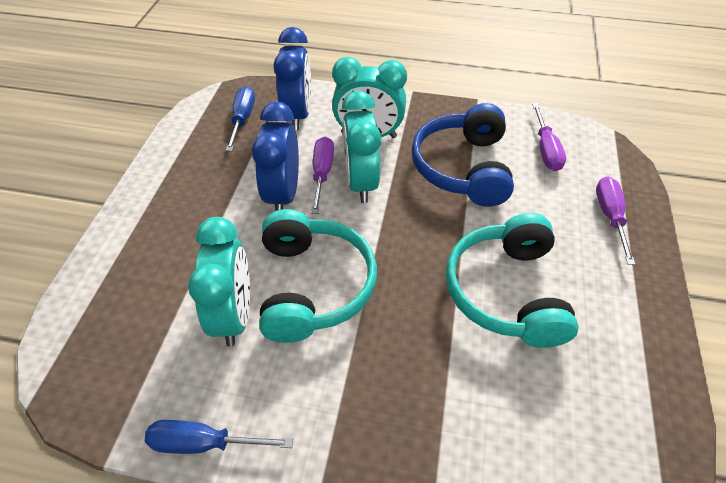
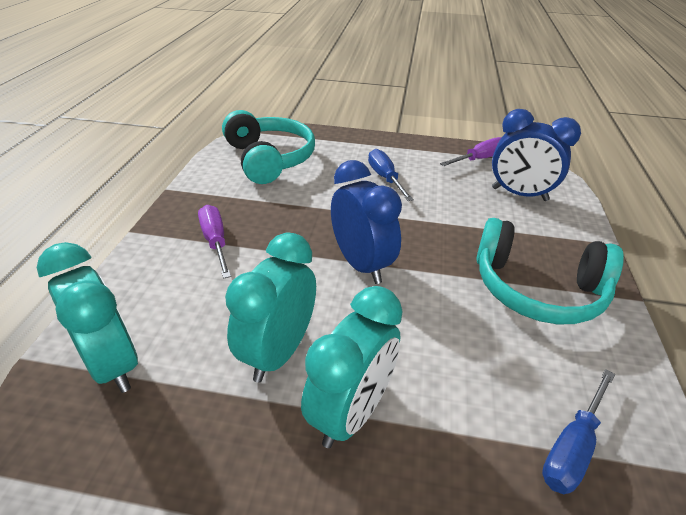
blue headphones: 1 -> 0
purple screwdriver: 3 -> 2

